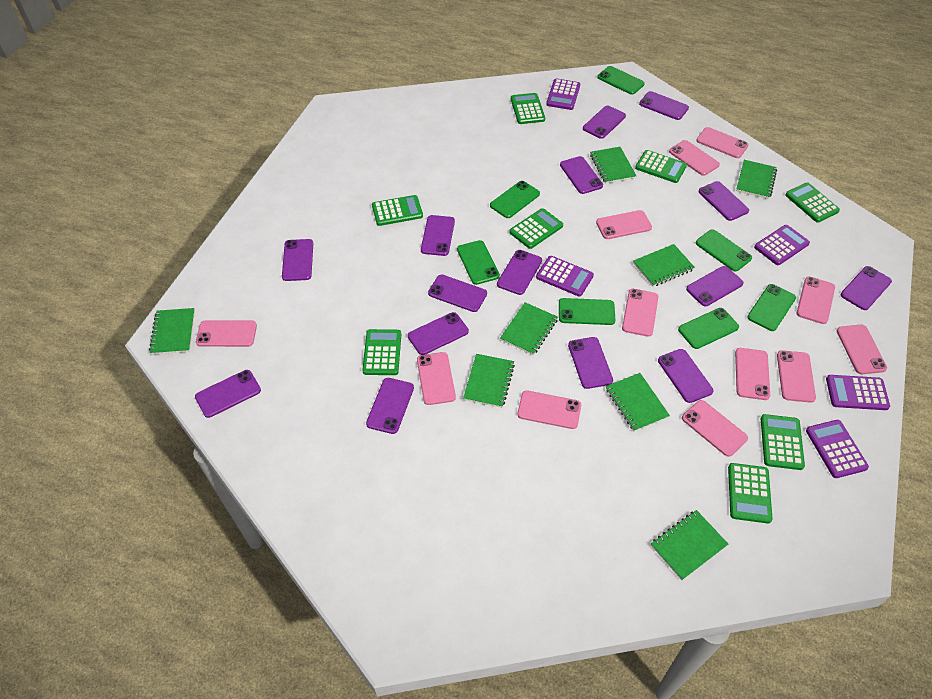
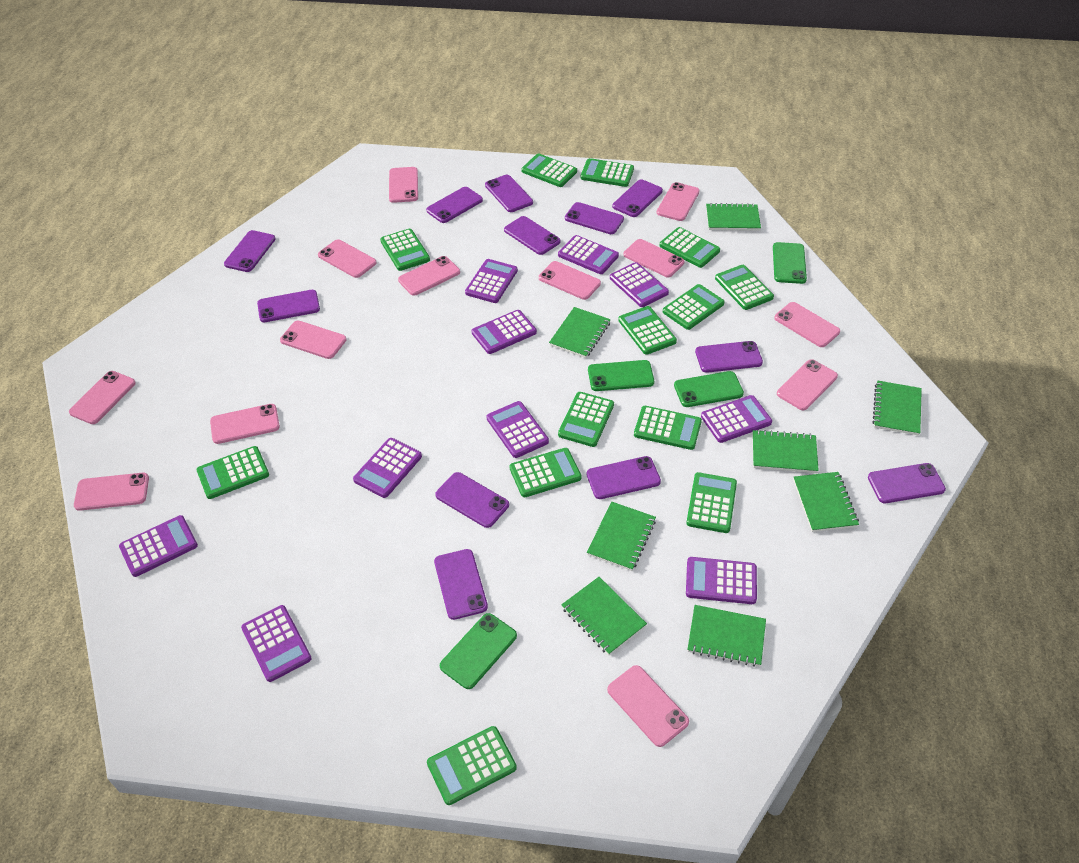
green calculator: 8 -> 13
green phone: 7 -> 4
pink phone: 12 -> 13
purple calculator: 5 -> 10
purple phone: 15 -> 12

